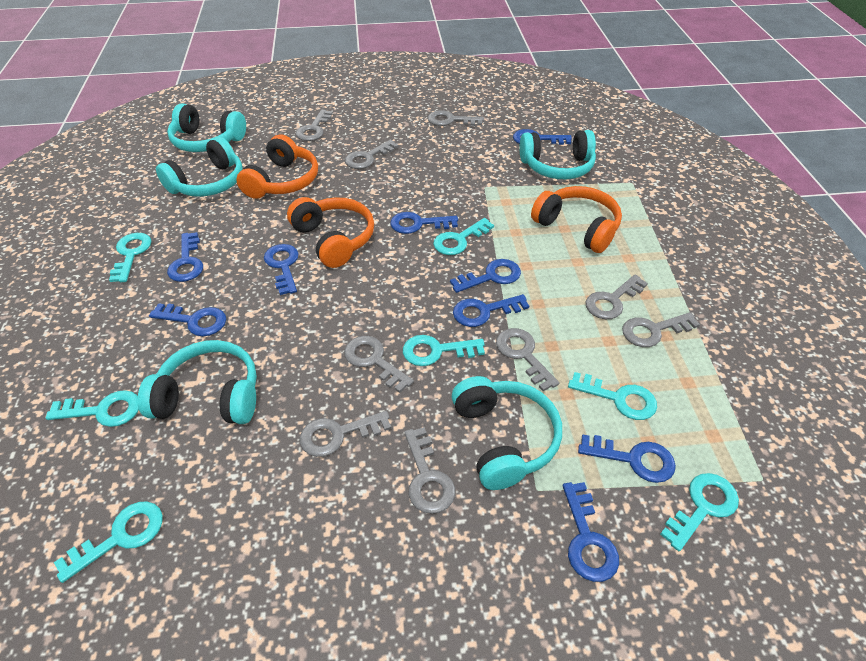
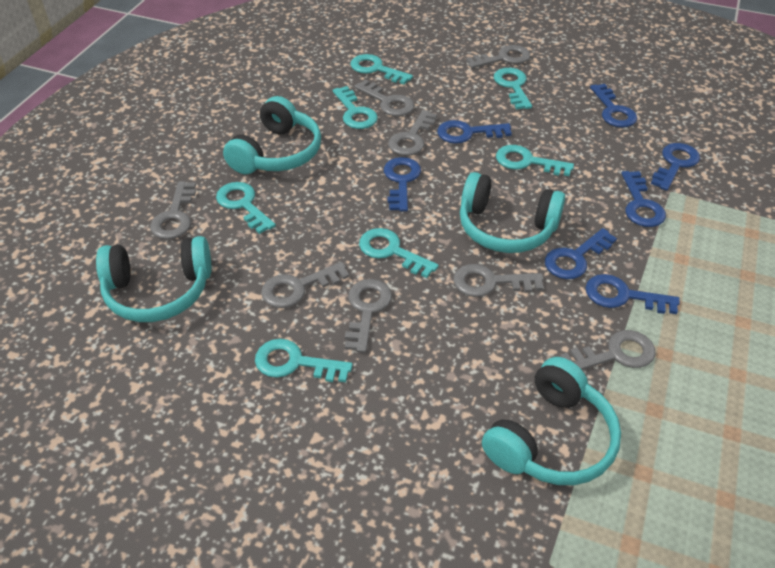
blue key: 9 -> 7
grey key: 9 -> 8
orange headphones: 3 -> 0
turquoise headphones: 5 -> 4

